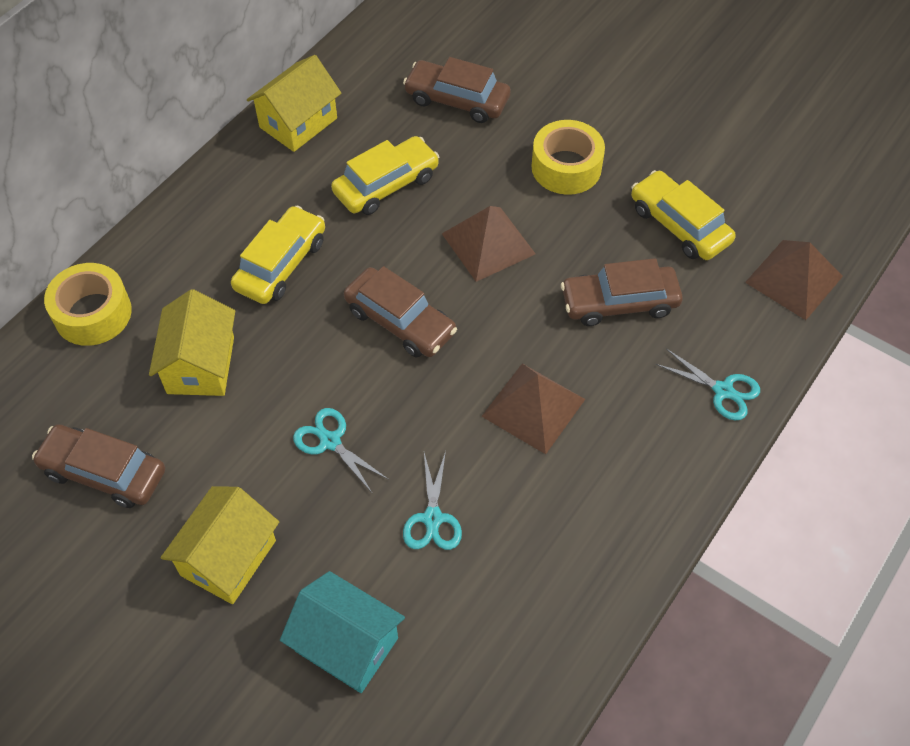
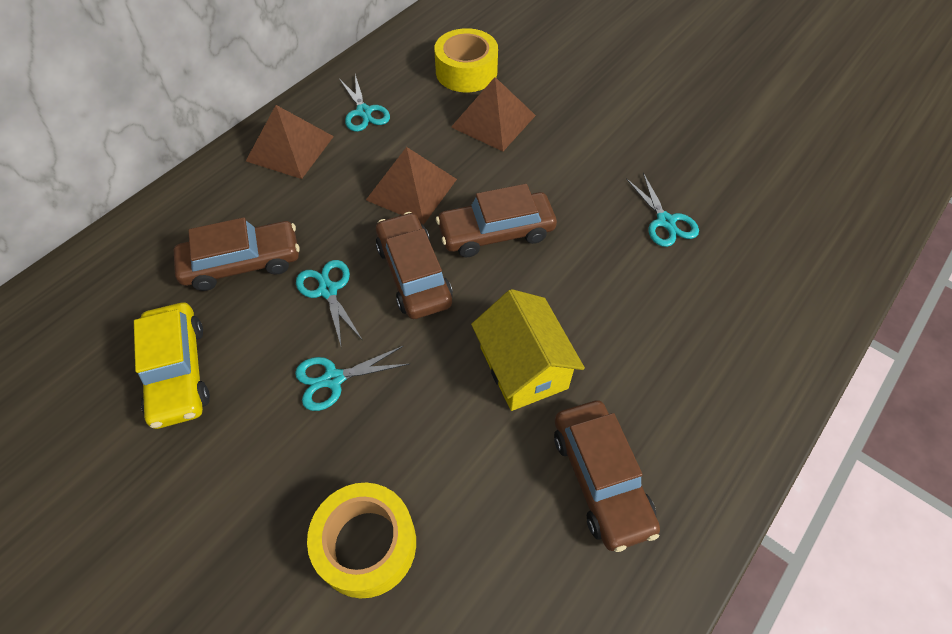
turquoise house: 1 -> 0
turquoise scissors: 3 -> 4
yellow car: 3 -> 1
yellow house: 3 -> 1

